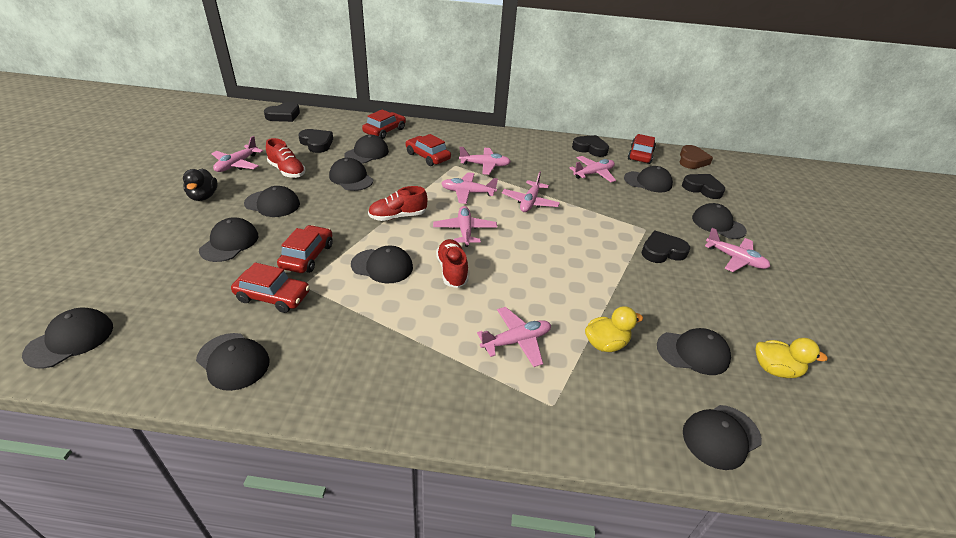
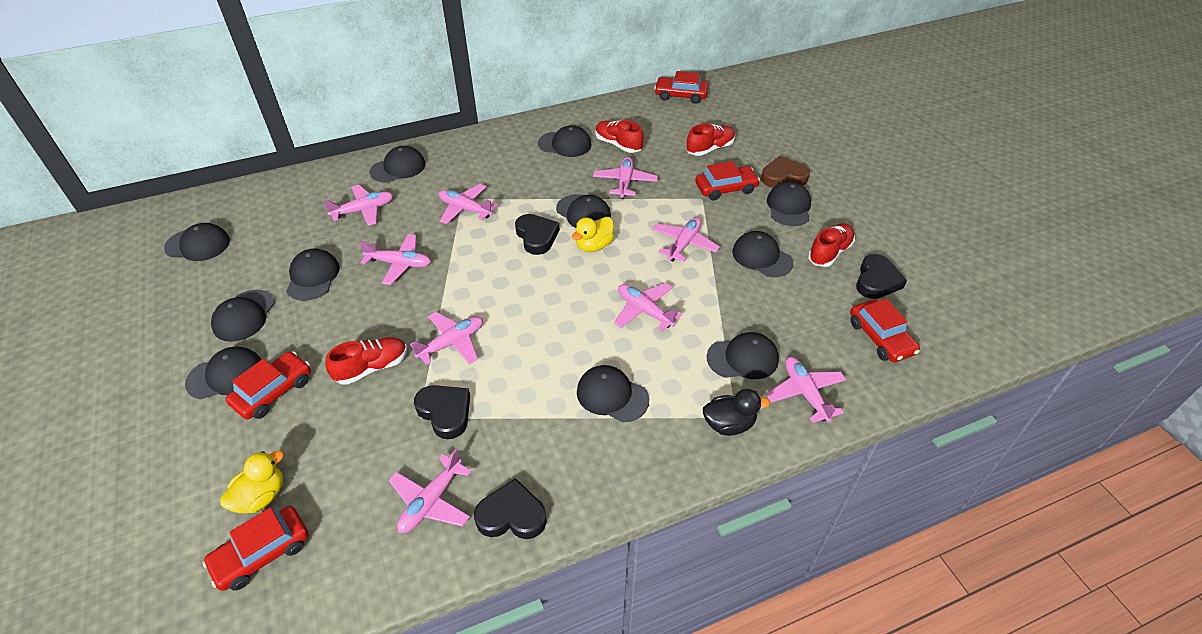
black heart: 5 -> 4
pink plane: 8 -> 9
red shoe: 3 -> 4

